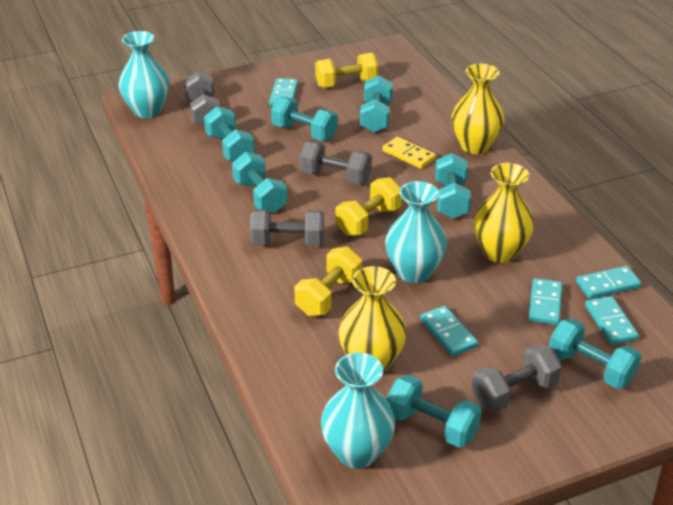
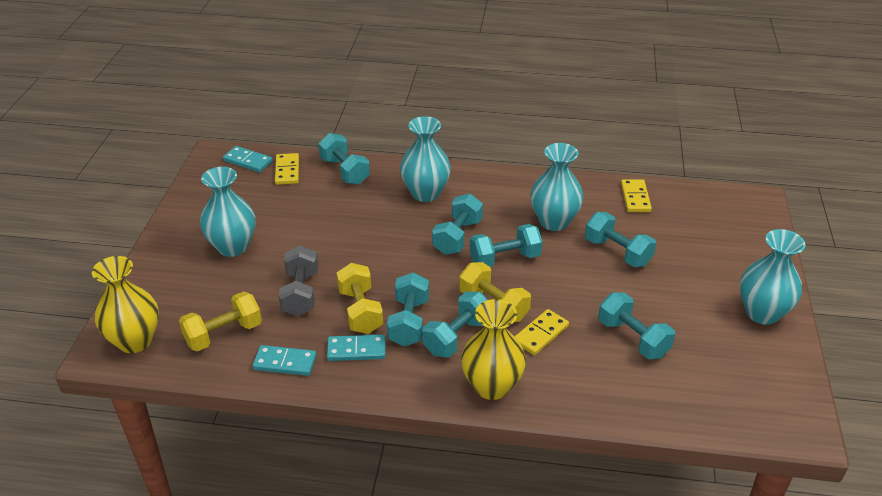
grey dumbbell: 4 -> 1
turquoise domino: 5 -> 3
turquoise vase: 3 -> 4
yellow domino: 1 -> 3
yellow vase: 3 -> 2

